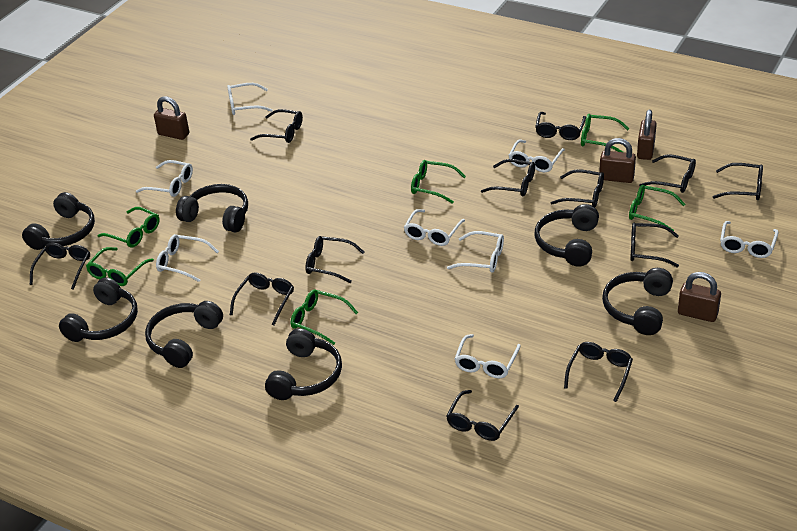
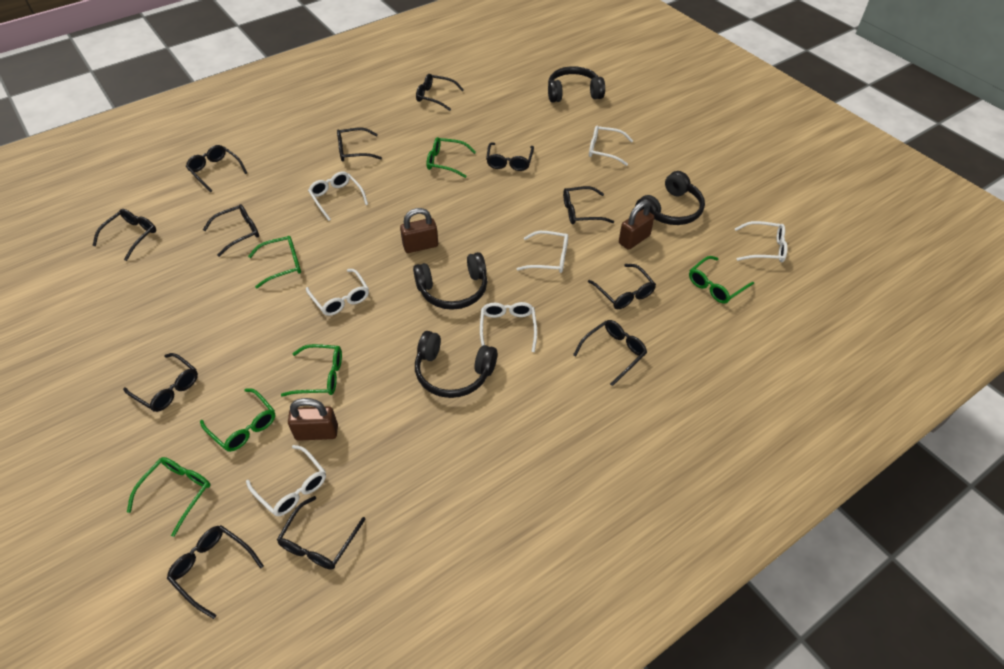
black headphones: 7 -> 4
brown padlock: 4 -> 3
white glasses: 8 -> 7

